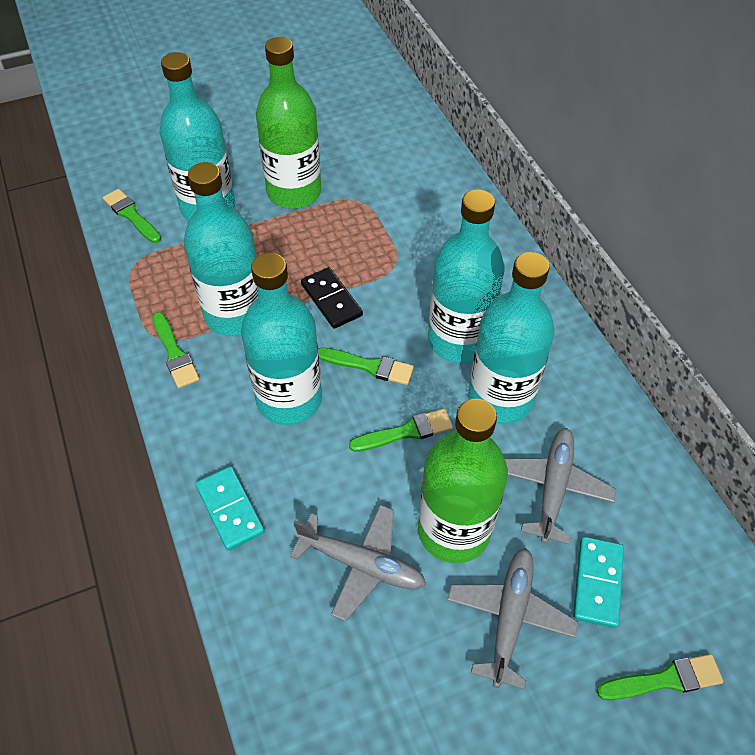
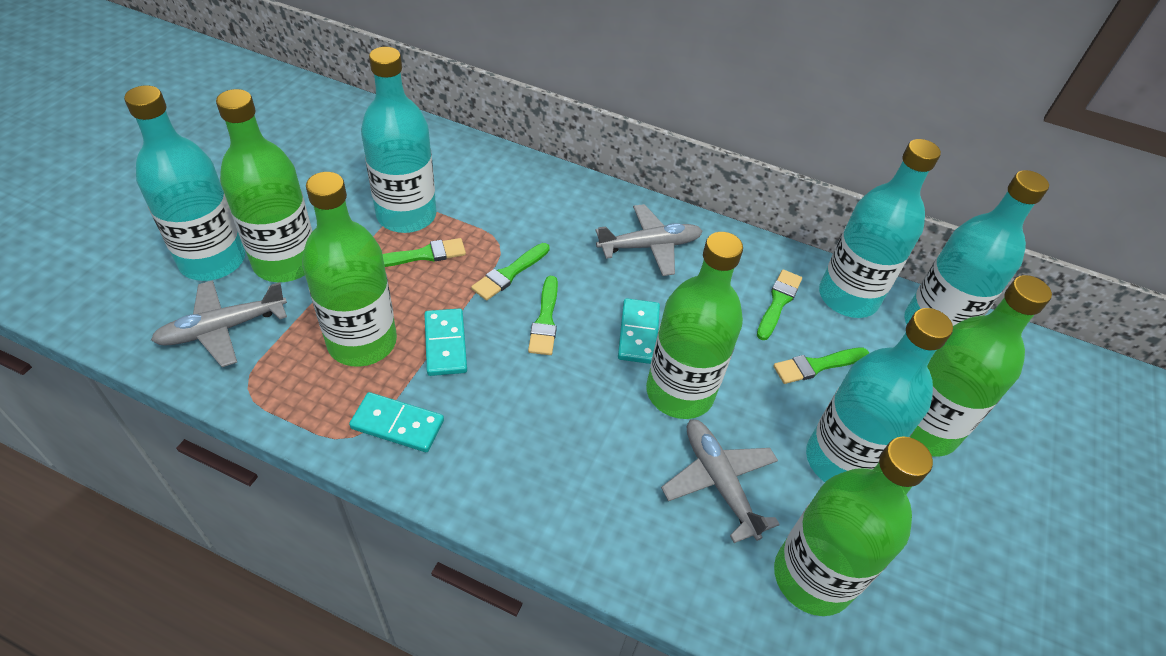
black domino: 1 -> 0
green bottle: 2 -> 5
turquoise domino: 2 -> 3

